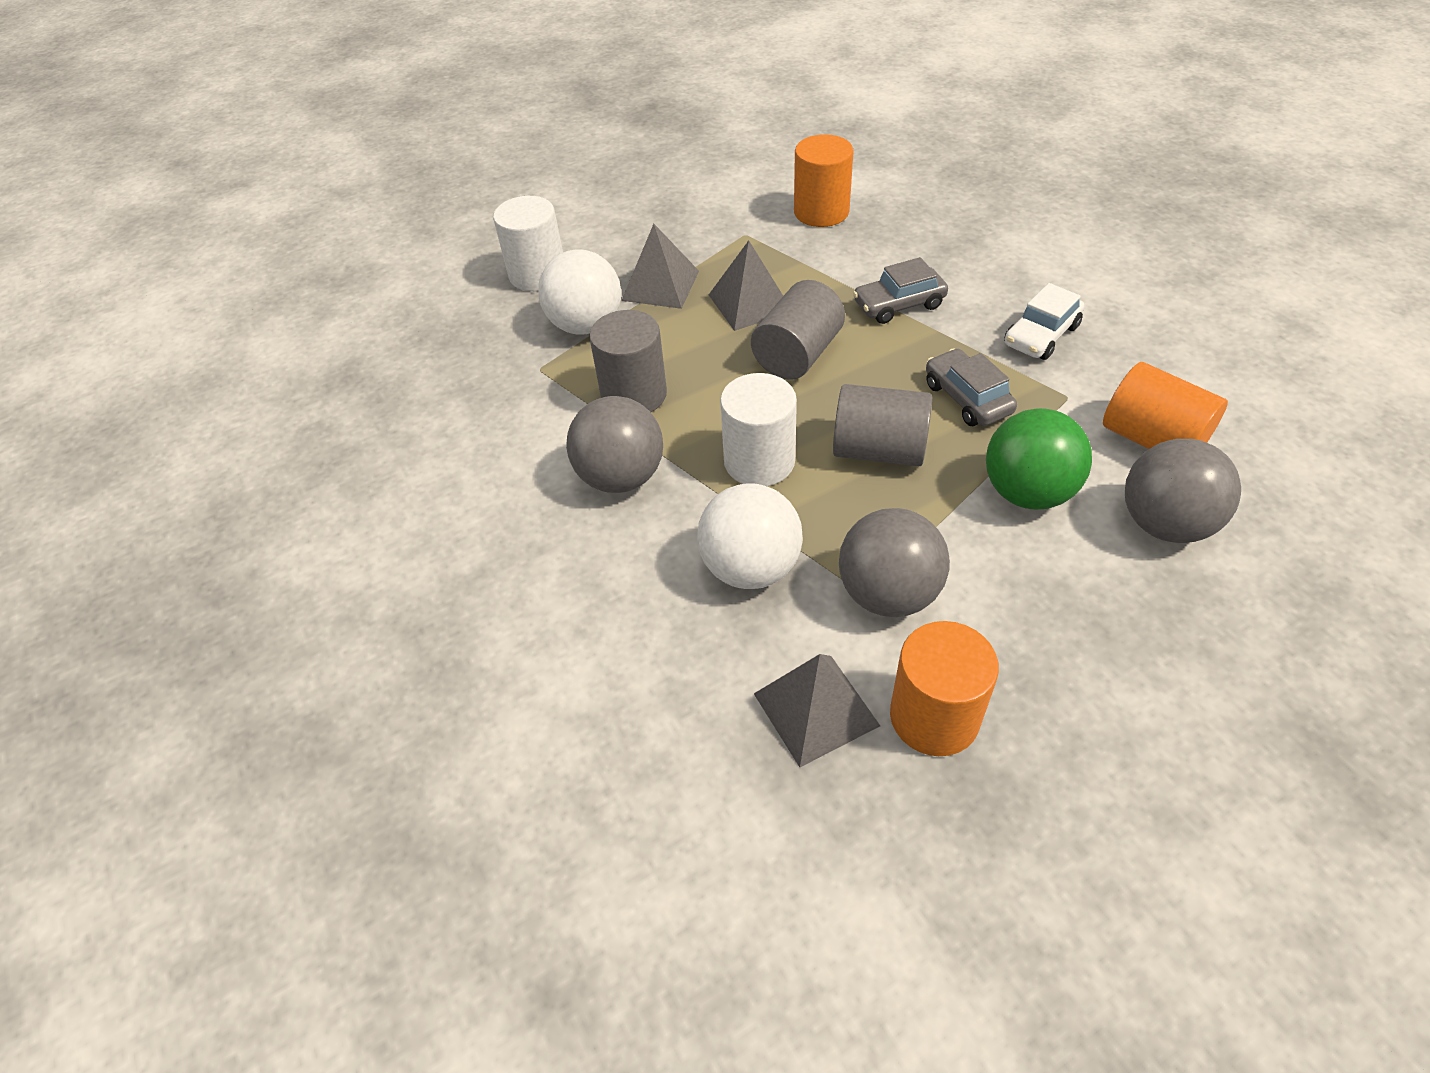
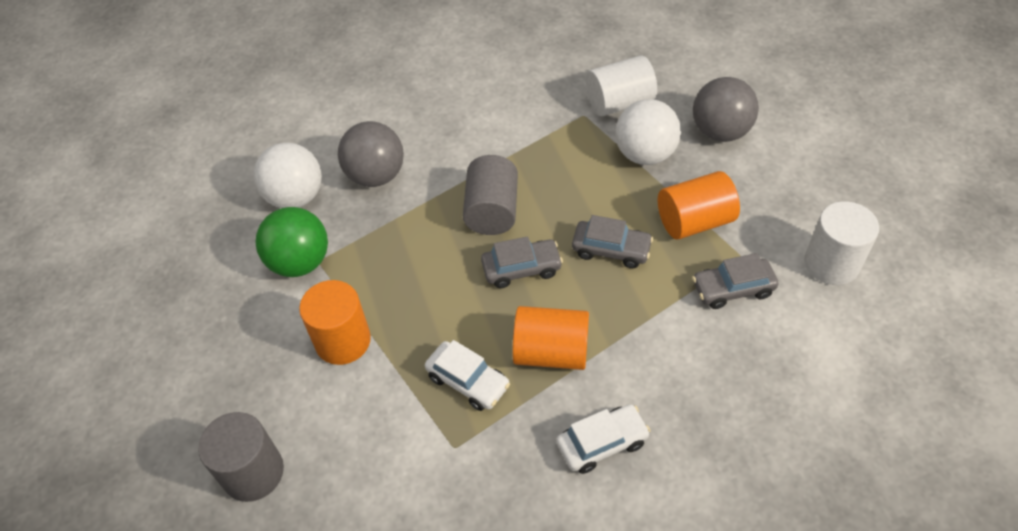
grey ball: 3 -> 2
grey car: 2 -> 3
grey cylinder: 3 -> 2
grey pyramid: 3 -> 0
white car: 1 -> 2

